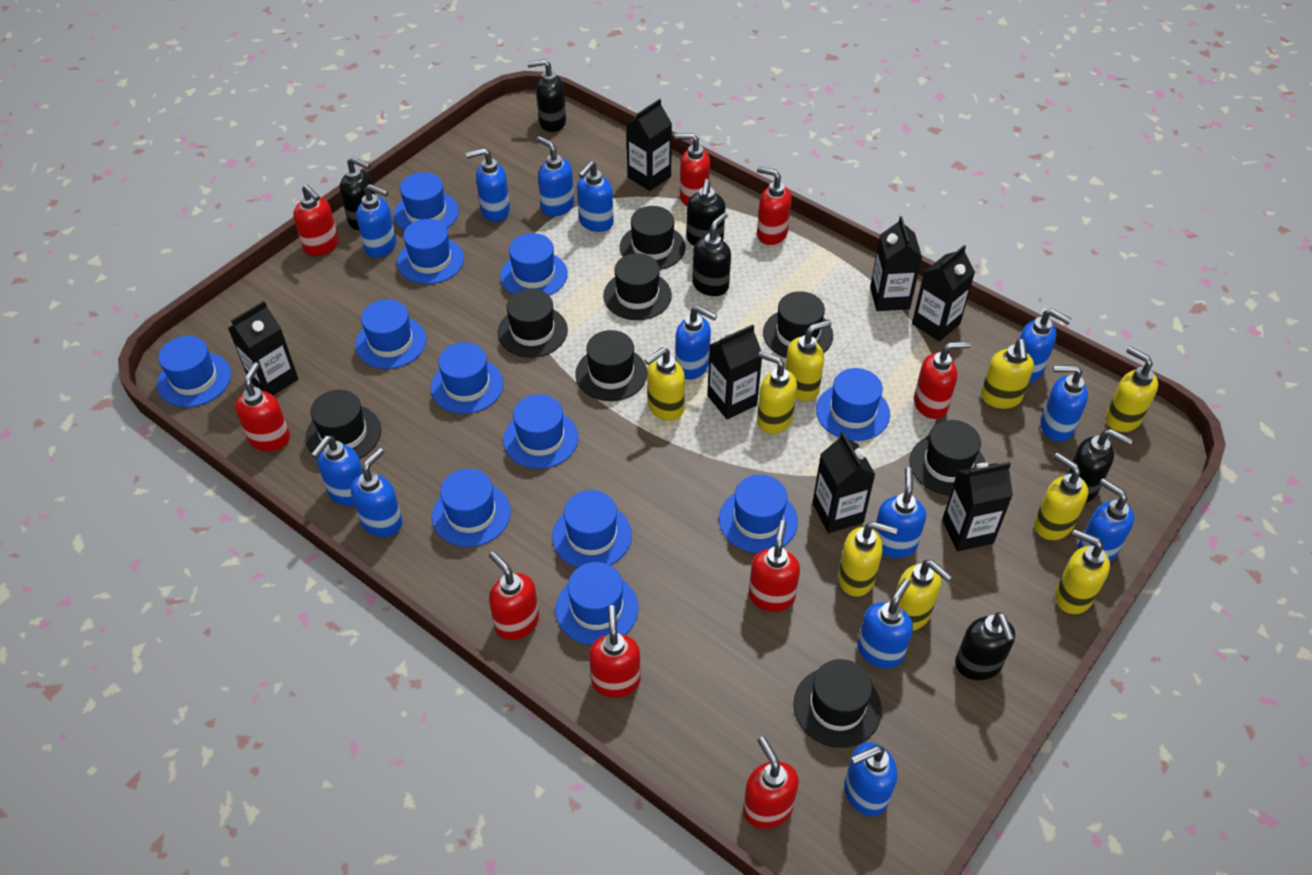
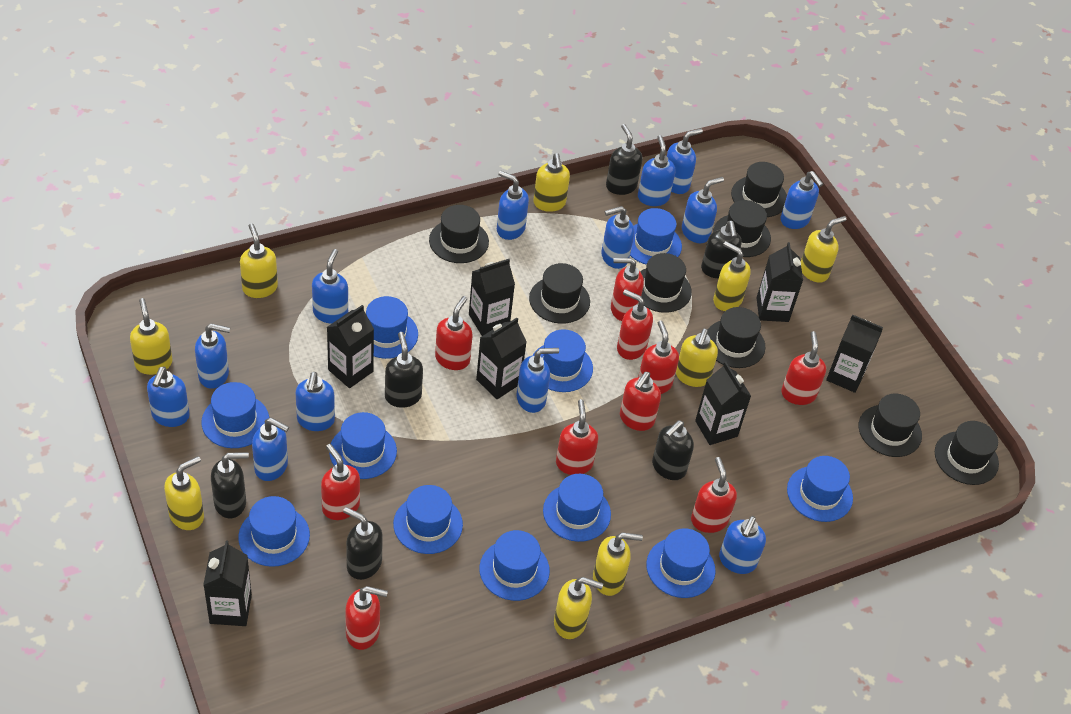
blue hat: 12 -> 11
red soap dispenser: 9 -> 10

